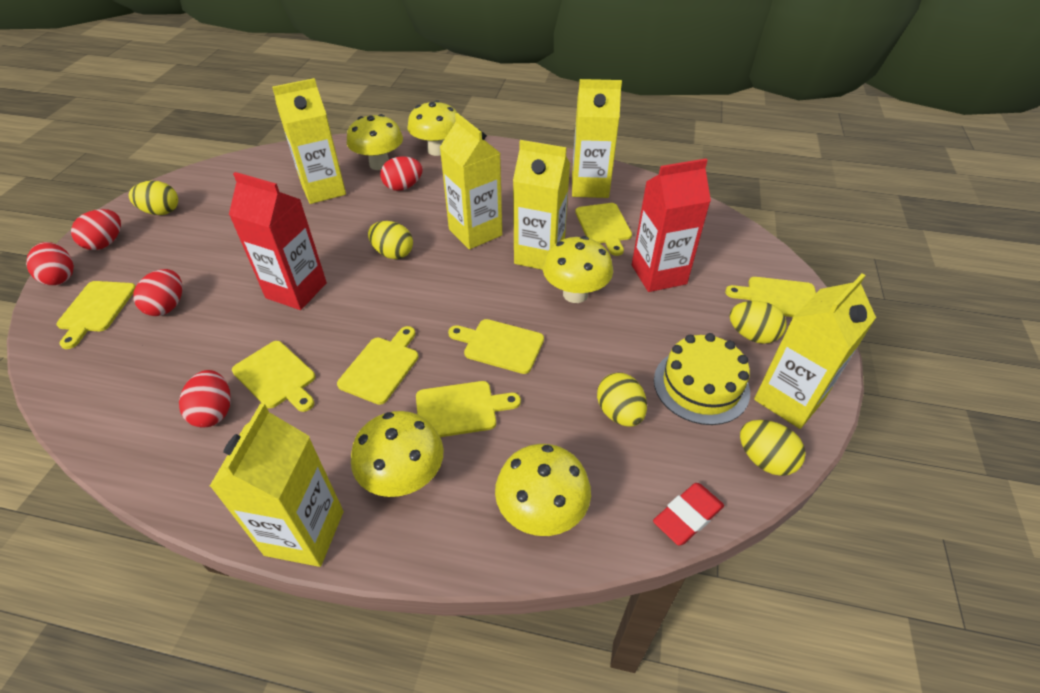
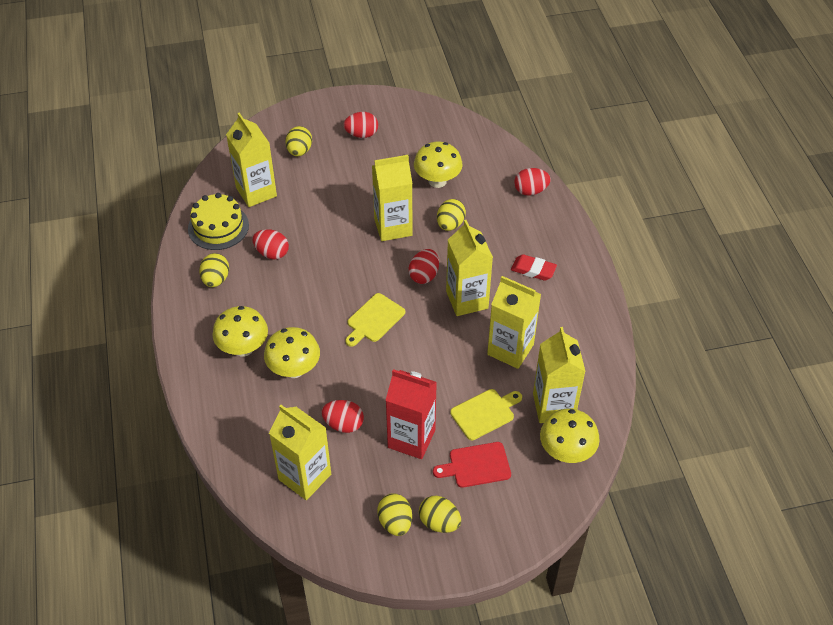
red carton: 2 -> 1
red cutting board: 0 -> 1
yellow cutting board: 7 -> 2
yellow mushroom: 5 -> 4

